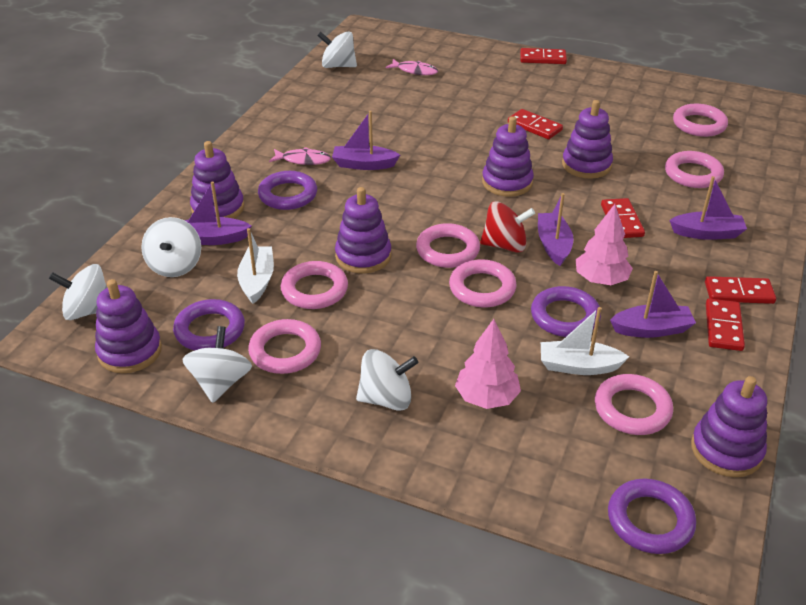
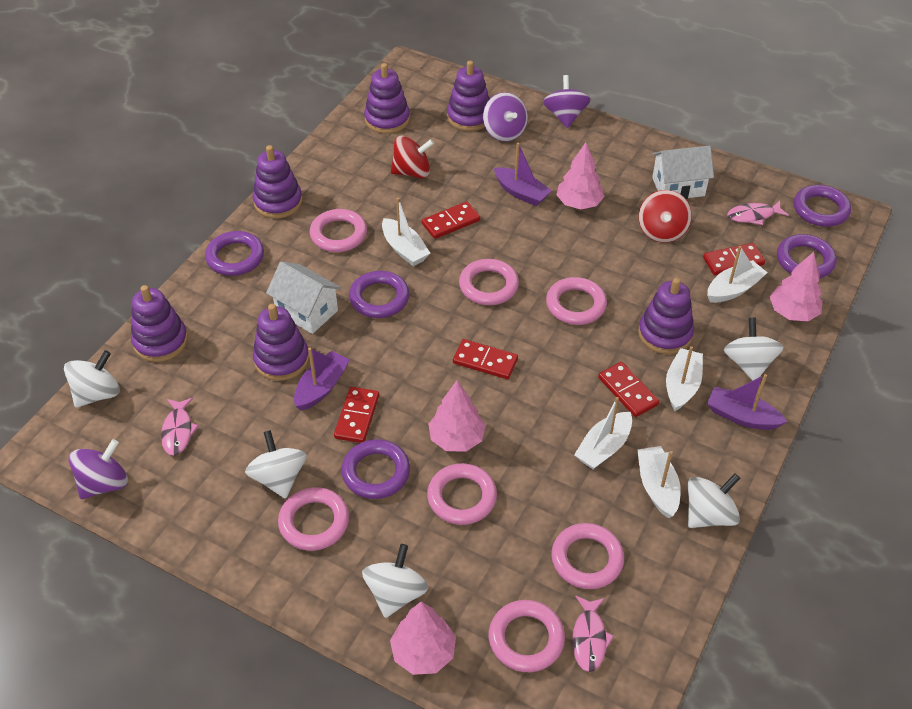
pink fish: 2 -> 3
pink tree: 2 -> 4
purple boat: 5 -> 3
purple ring: 4 -> 5
purple spinning top: 0 -> 3
red spinning top: 1 -> 2
white boat: 2 -> 5
white house: 0 -> 2

